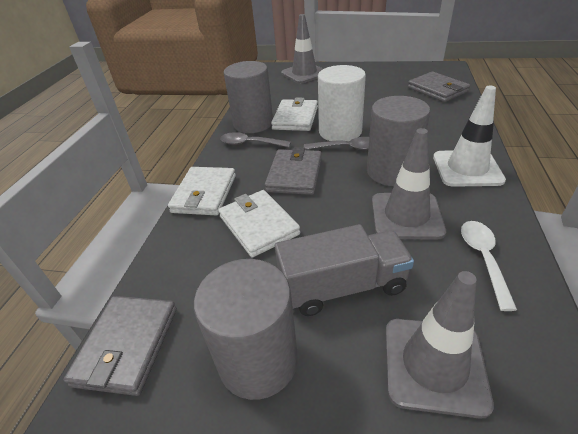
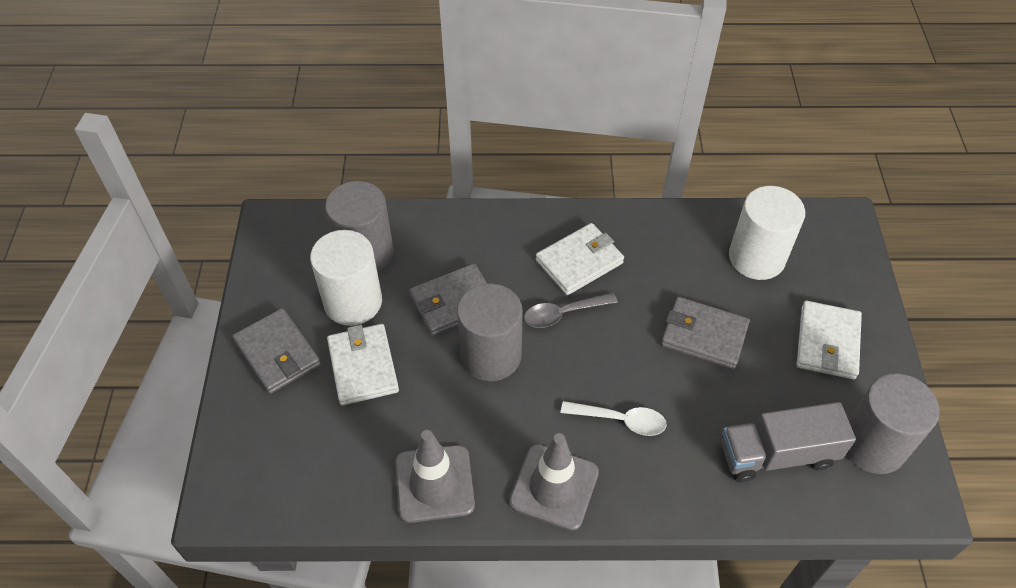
grey spoon: 2 -> 1
grey traffic cone: 3 -> 2
white cylinder: 1 -> 2
white traffic cone: 1 -> 0

